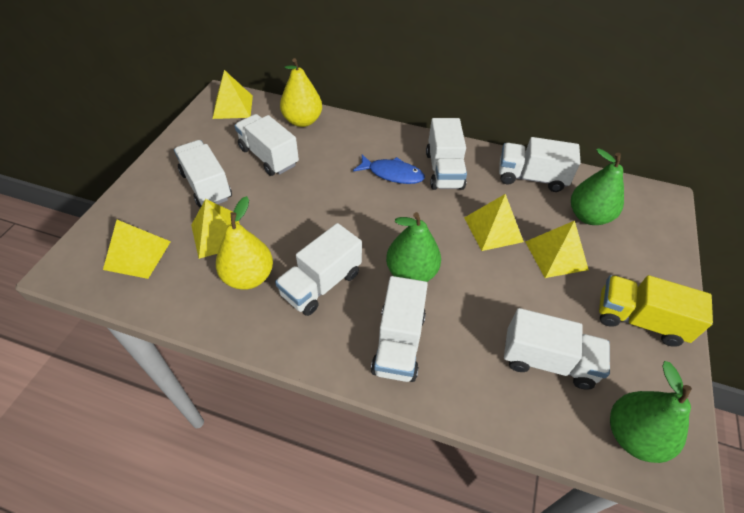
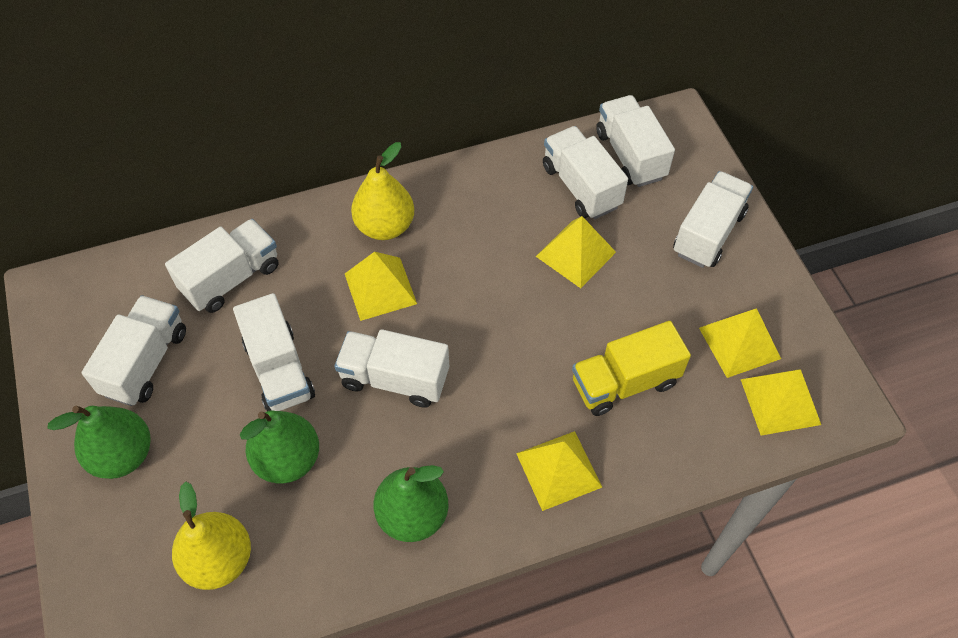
blue fish: 1 -> 0

